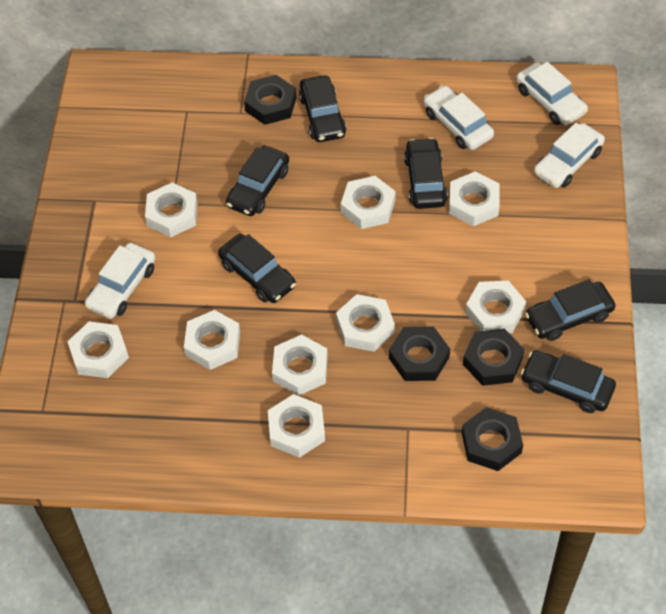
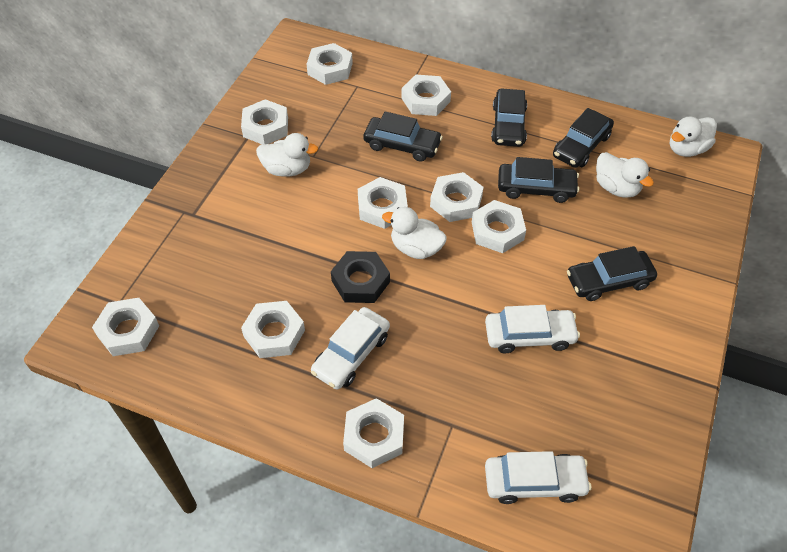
black car: 6 -> 5
black nut: 4 -> 1
white car: 4 -> 3
white duck: 0 -> 4

